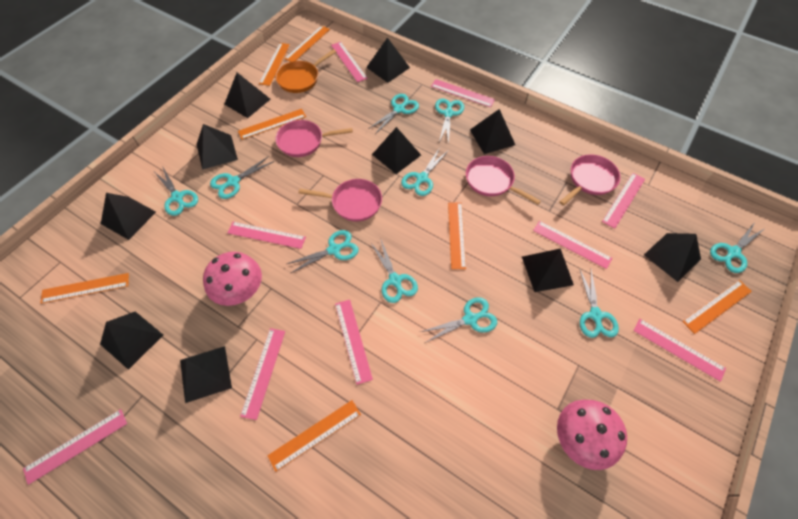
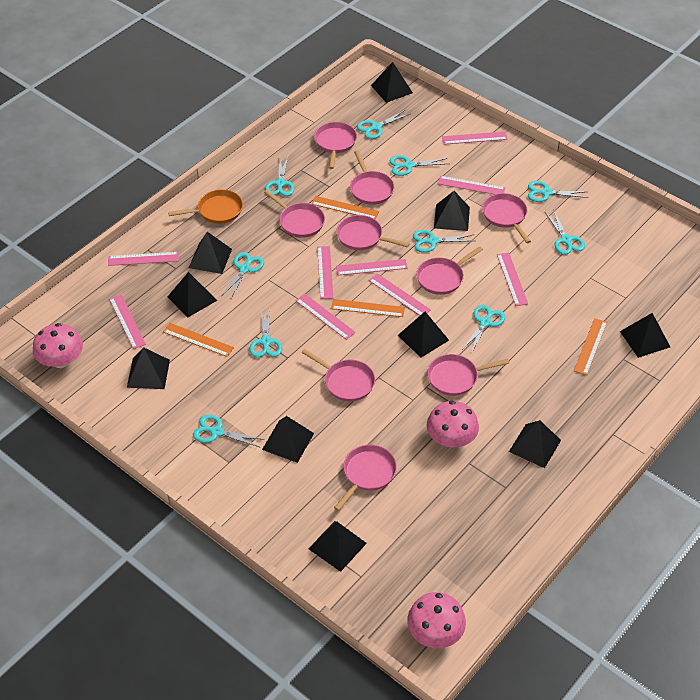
orange ruler: 7 -> 4
pink mushroom: 2 -> 3
pink pan: 4 -> 9

